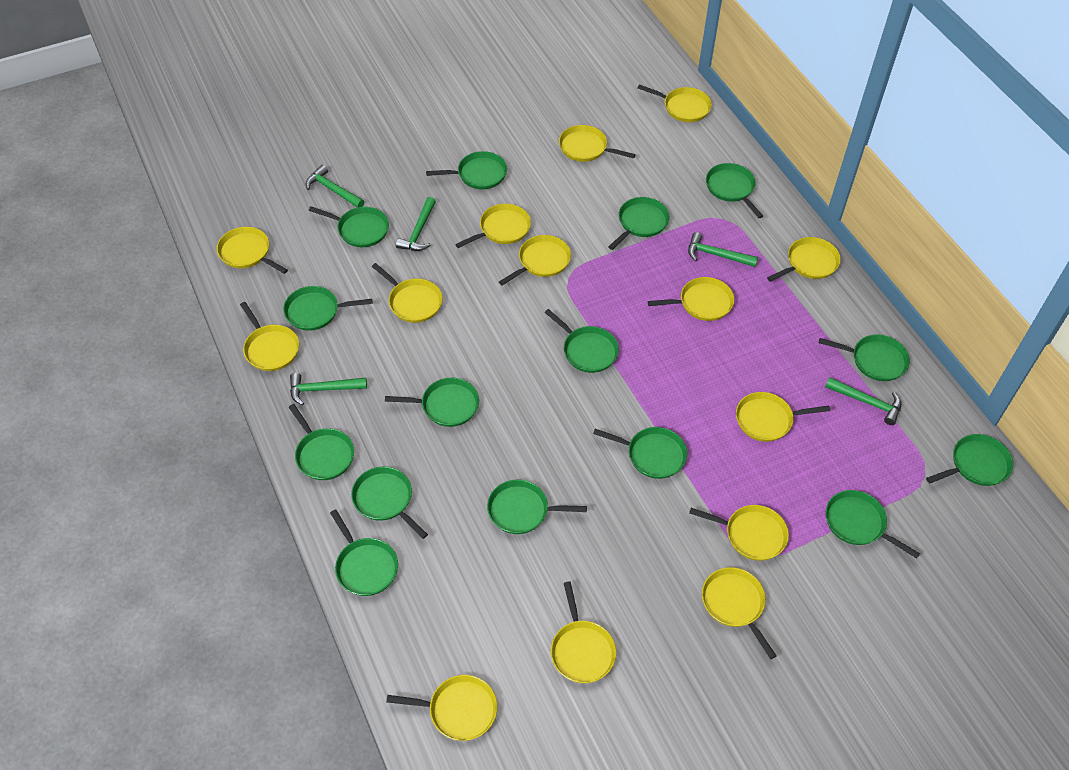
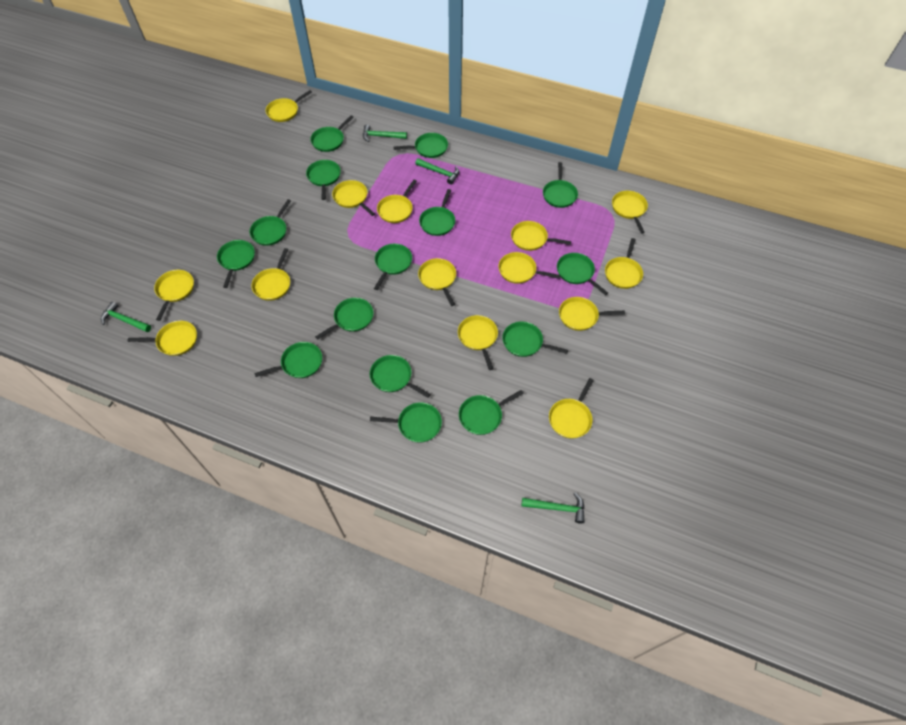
green hammer: 5 -> 4

